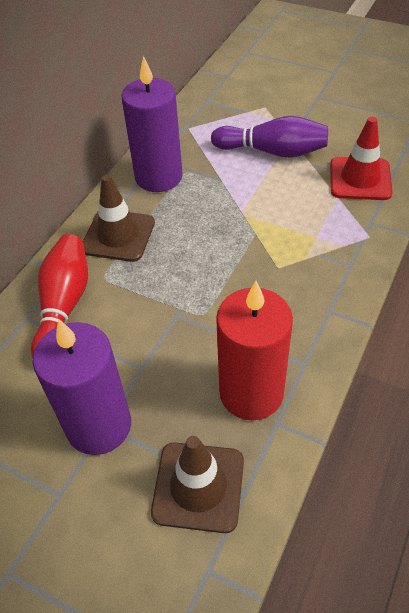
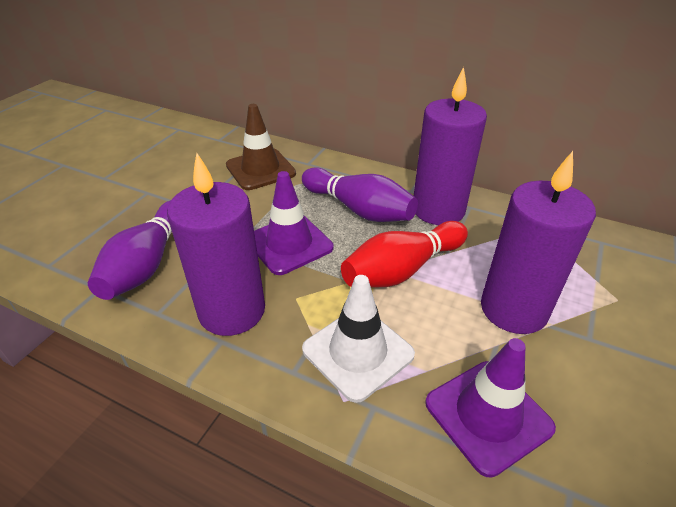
brown traffic cone: 2 -> 1
purple bowling pin: 1 -> 2
purple candle: 2 -> 3
purple traffic cone: 0 -> 2
red candle: 1 -> 0
red traffic cone: 1 -> 0
white traffic cone: 0 -> 1

